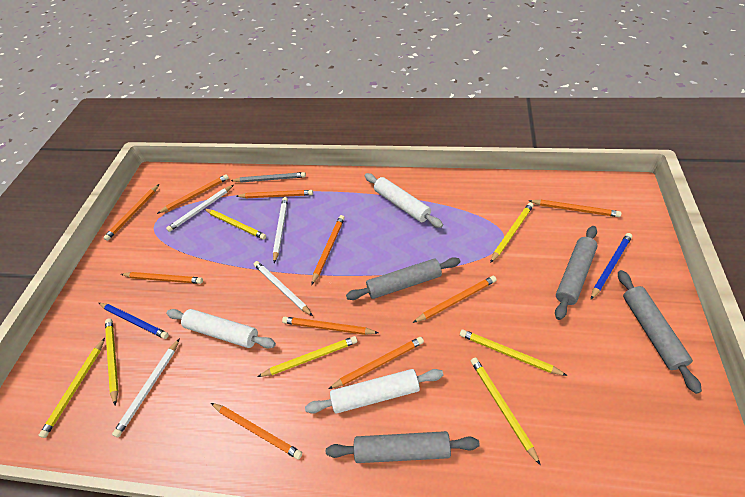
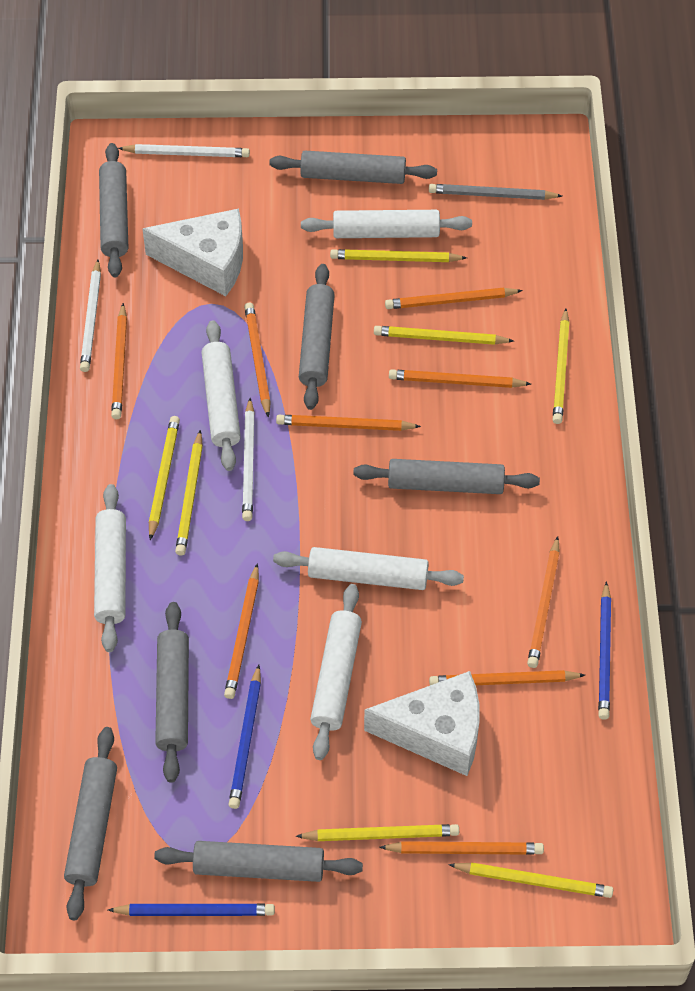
blue pencil: 2 -> 3
grey rolling pin: 4 -> 7
orange pencil: 10 -> 9
white cheese: 0 -> 2
white pencil: 4 -> 3
white rolling pin: 3 -> 5

